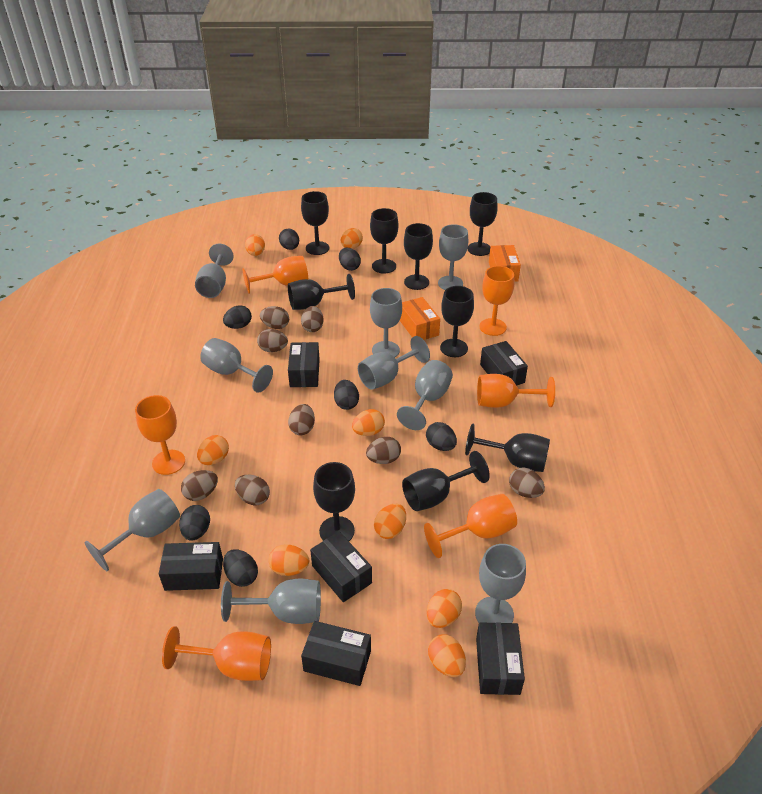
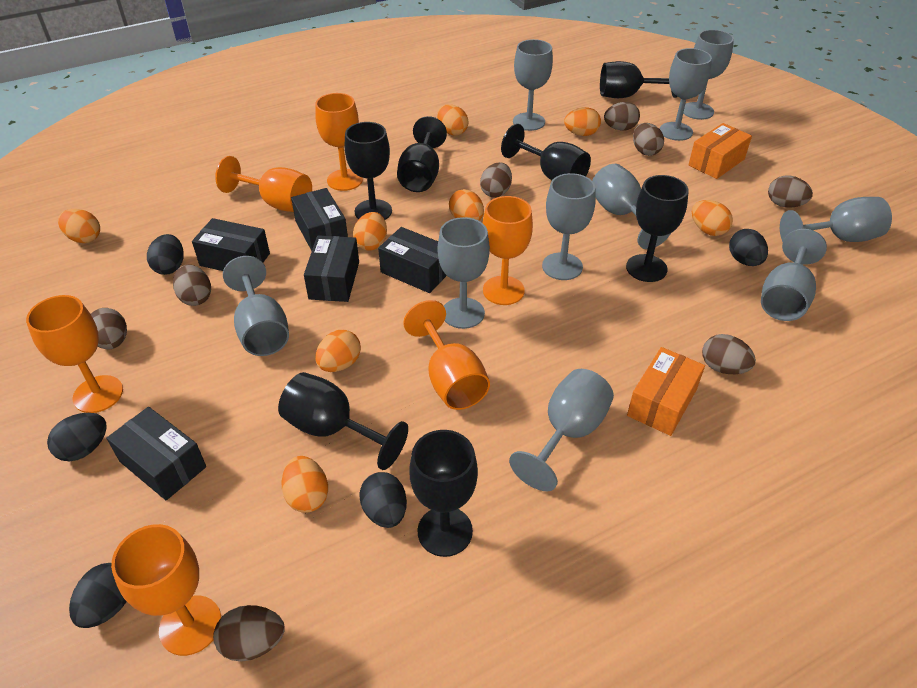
black box: 6 -> 5
black egg: 7 -> 5
black goblet: 9 -> 7
grey goblet: 9 -> 10

